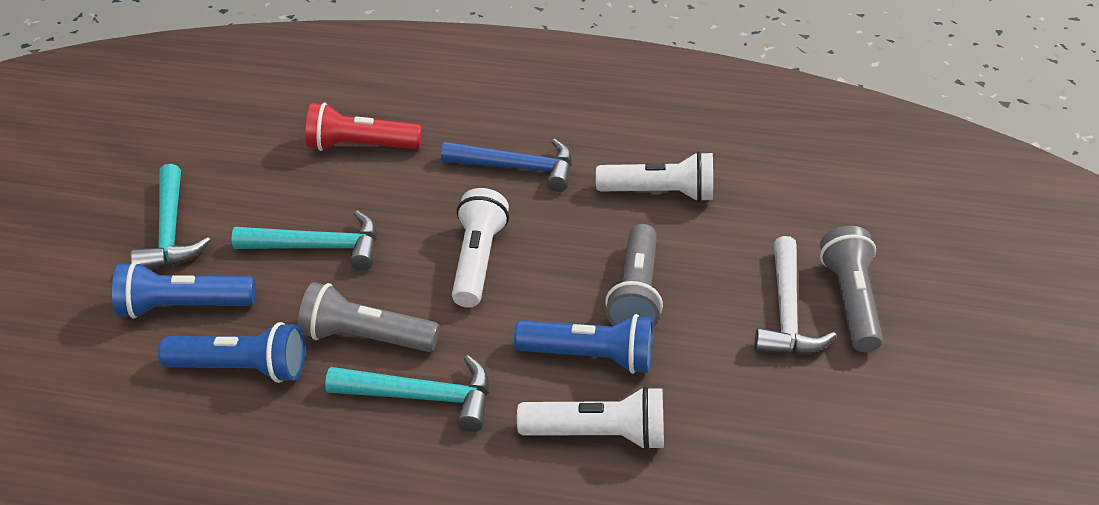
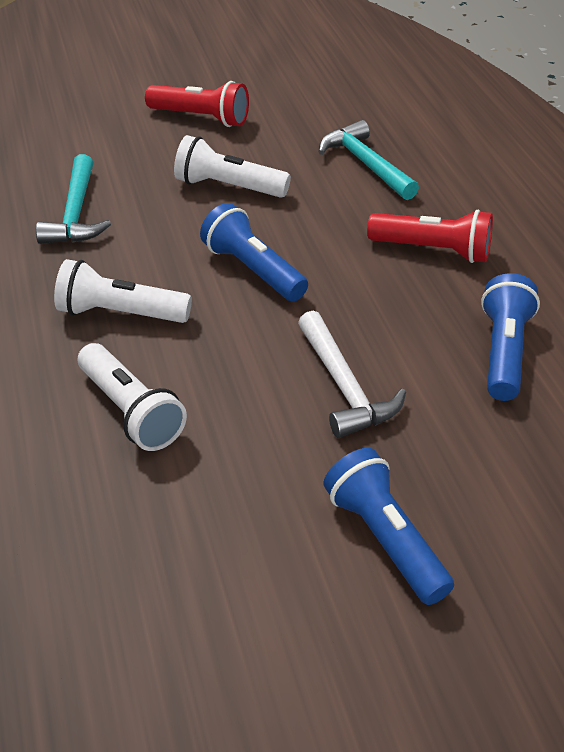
blue hammer: 1 -> 0
grey flashlight: 3 -> 0
red flashlight: 1 -> 2
turquoise hammer: 3 -> 2

